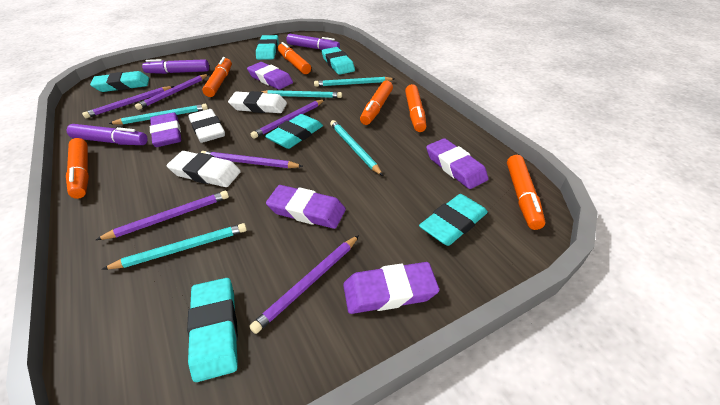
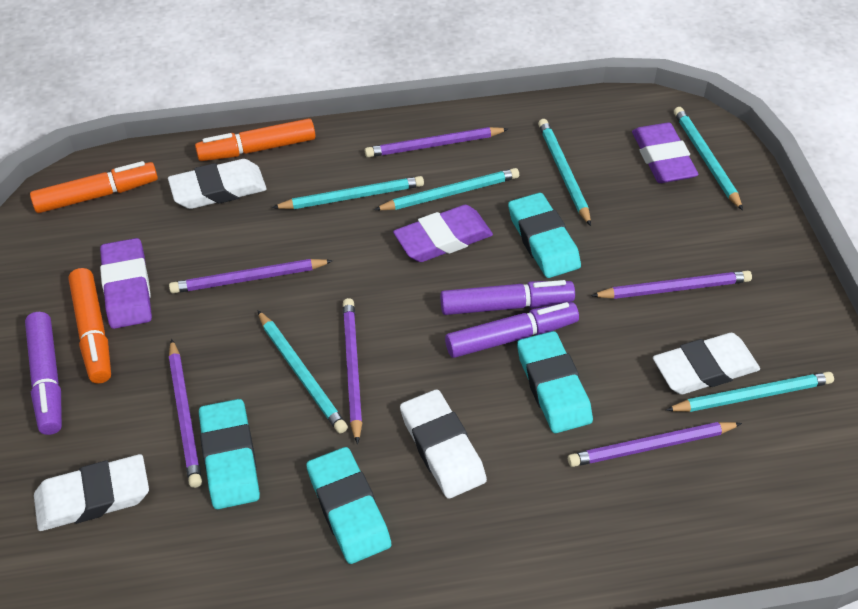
orange marker: 6 -> 3
purple eraser: 5 -> 3
turquoise eraser: 6 -> 4
turquoise pencil: 5 -> 6
white eraser: 3 -> 4

